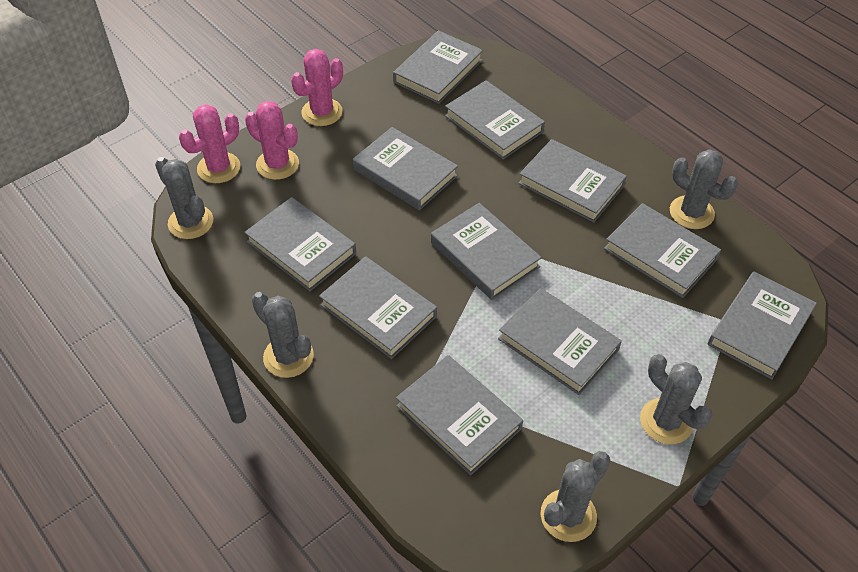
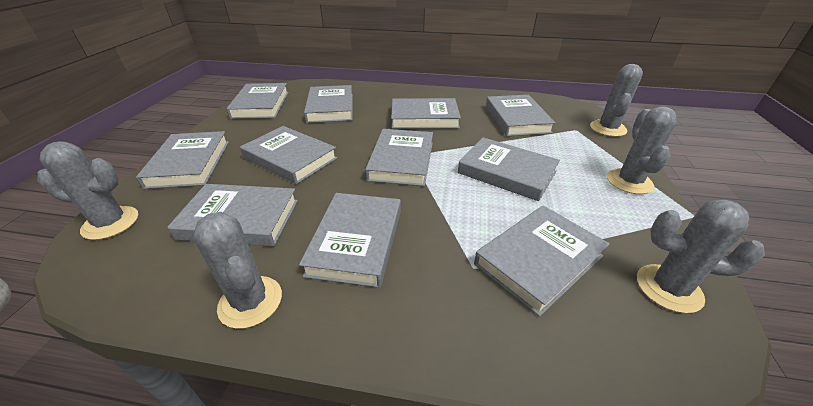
pink cactus: 3 -> 0

